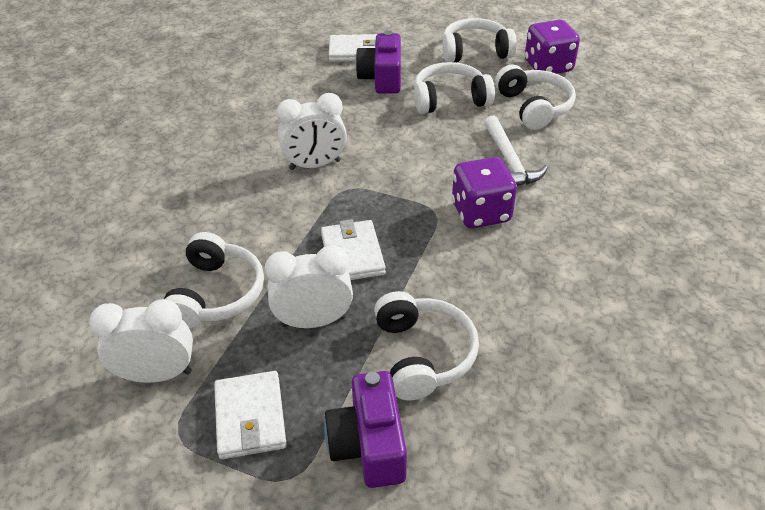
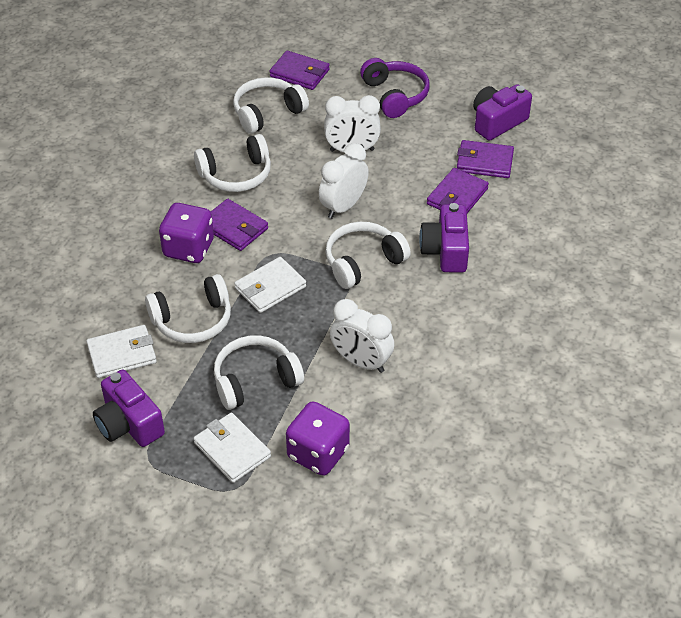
purple camera: 2 -> 3
purple headphones: 0 -> 1
purple wallet: 0 -> 4
white hammer: 1 -> 0

